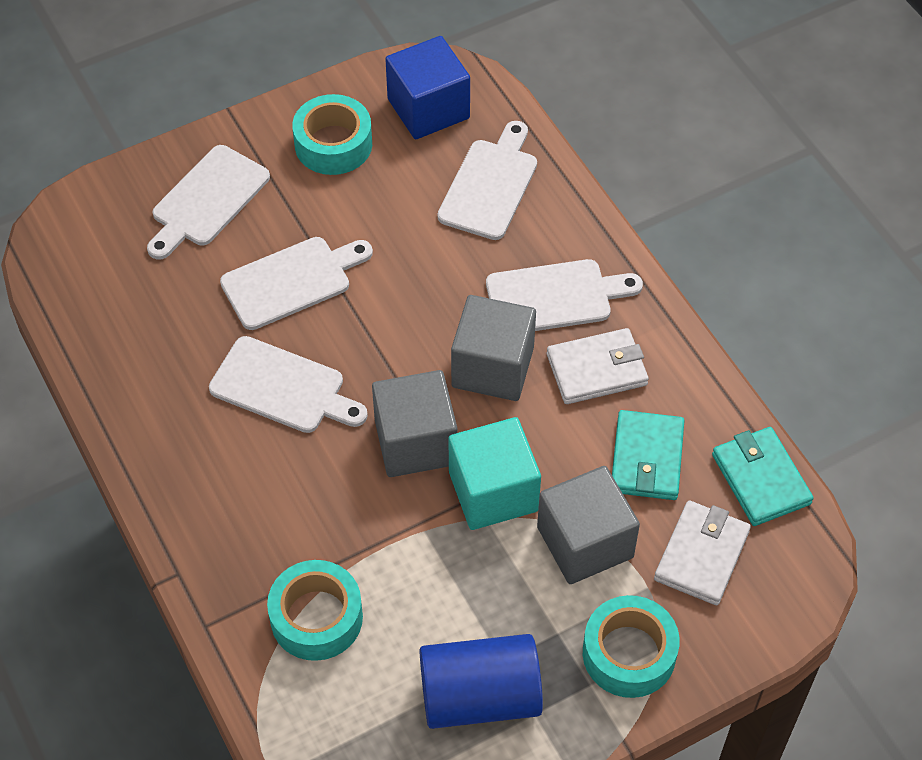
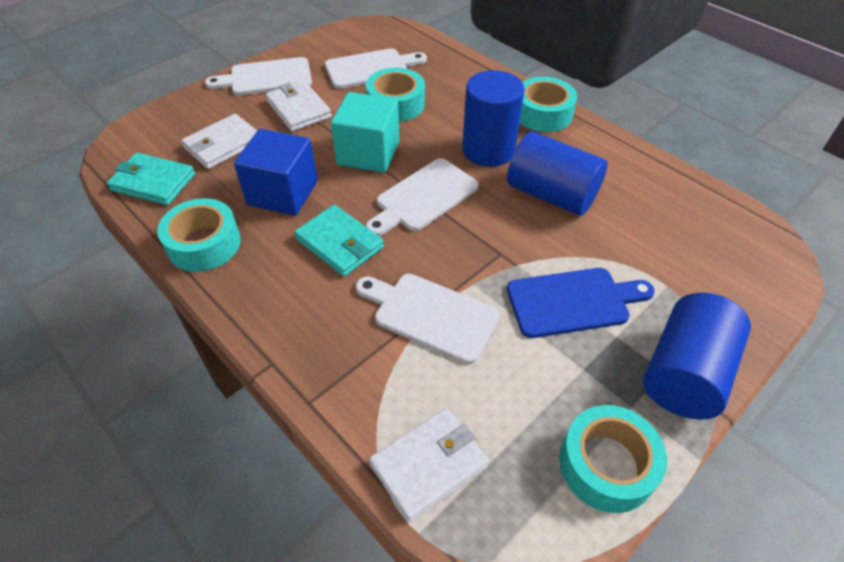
blue cutting board: 0 -> 1
blue cylinder: 1 -> 3
grey cube: 3 -> 0
turquoise tape: 3 -> 4
white cutting board: 5 -> 4
white wallet: 2 -> 3

